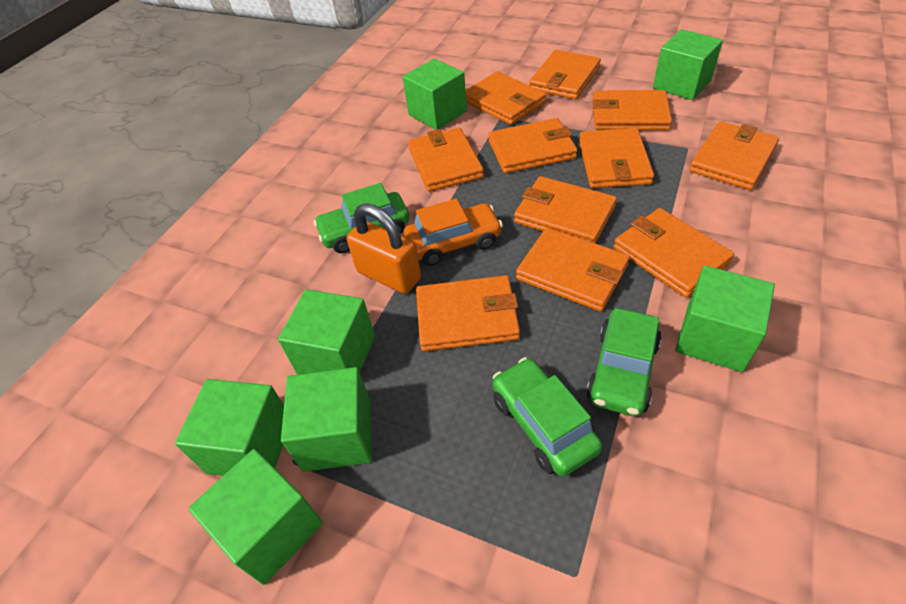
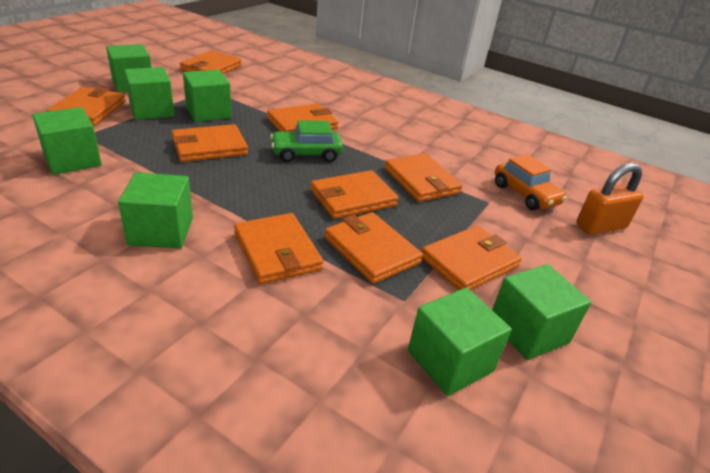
green car: 3 -> 1
orange wallet: 11 -> 9

